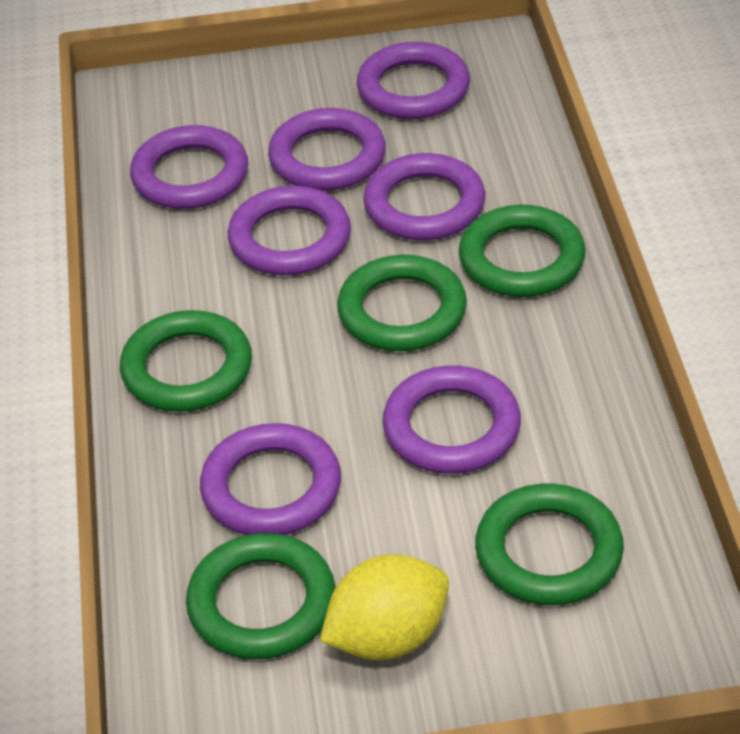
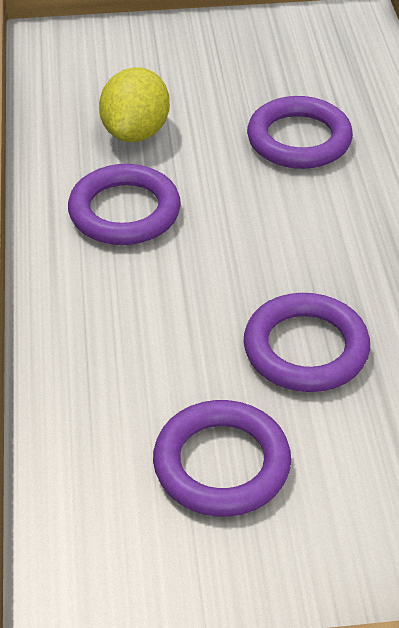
green ring: 5 -> 0
purple ring: 7 -> 4

